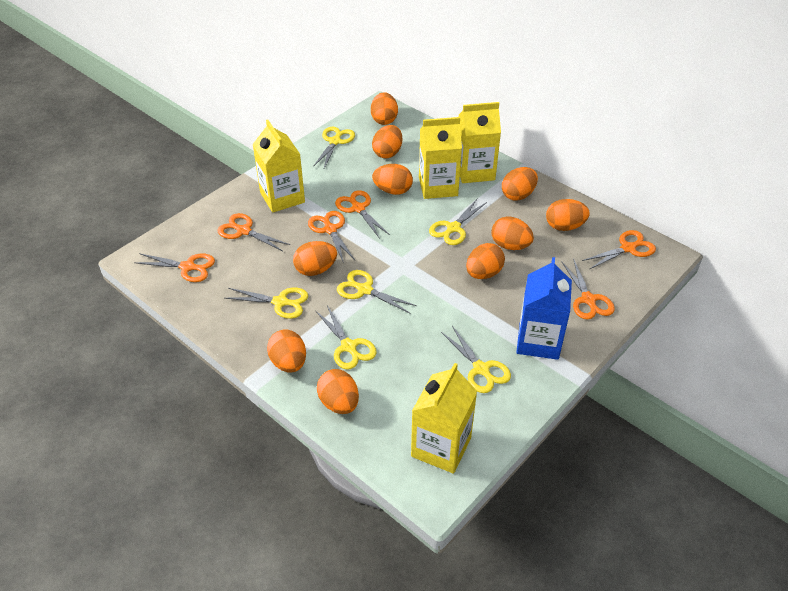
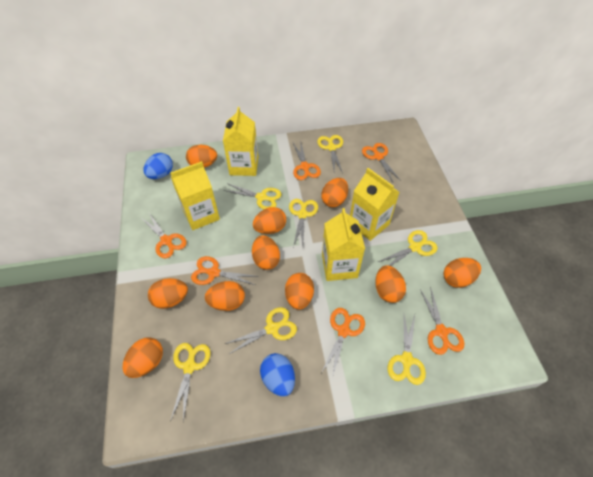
blue carton: 1 -> 0
blue egg: 0 -> 2
yellow scissors: 6 -> 7

